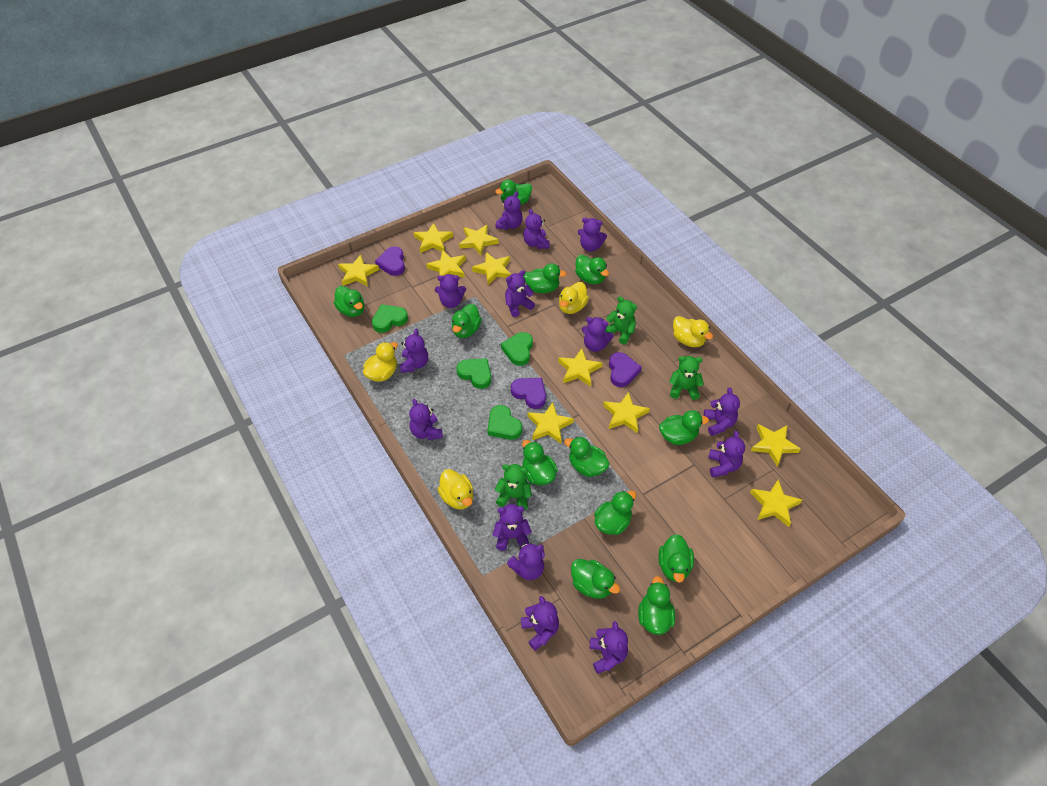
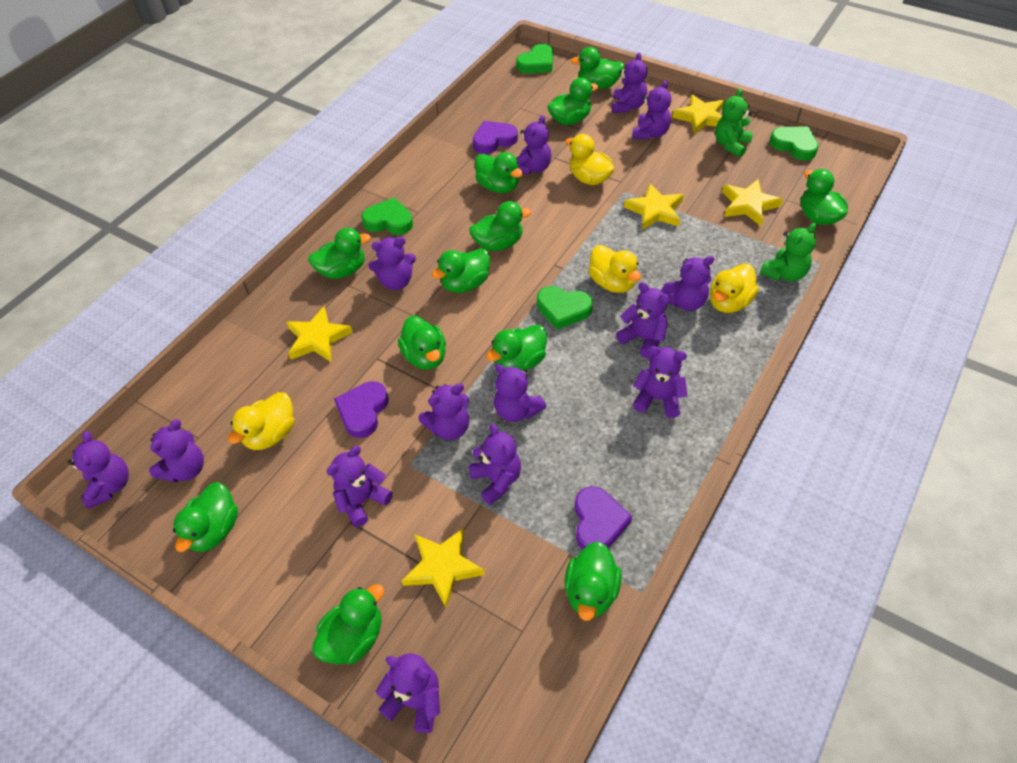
green teddy bear: 3 -> 2
yellow star: 10 -> 5

